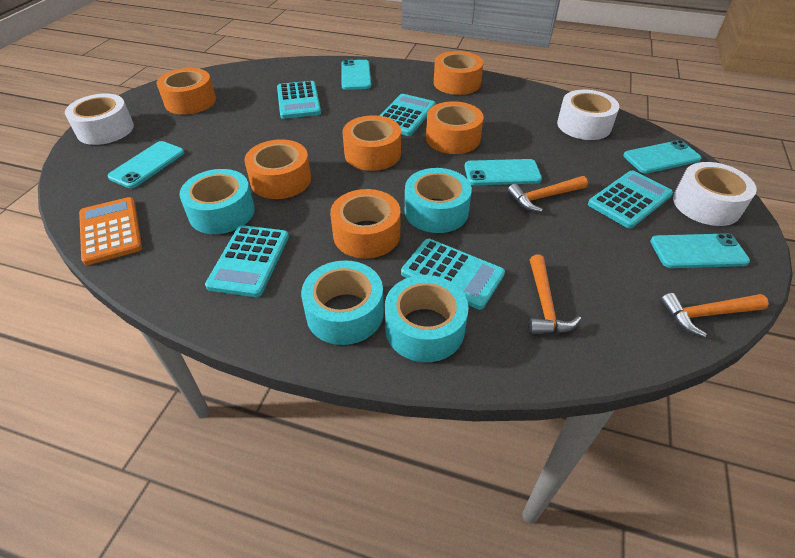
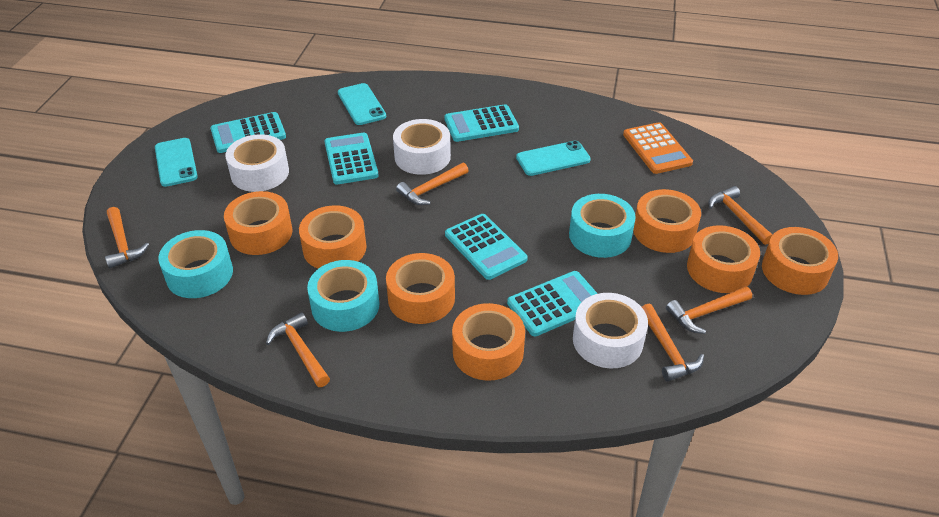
orange hammer: 3 -> 6
orange tape: 6 -> 7
turquoise phone: 5 -> 3
turquoise tape: 4 -> 3

